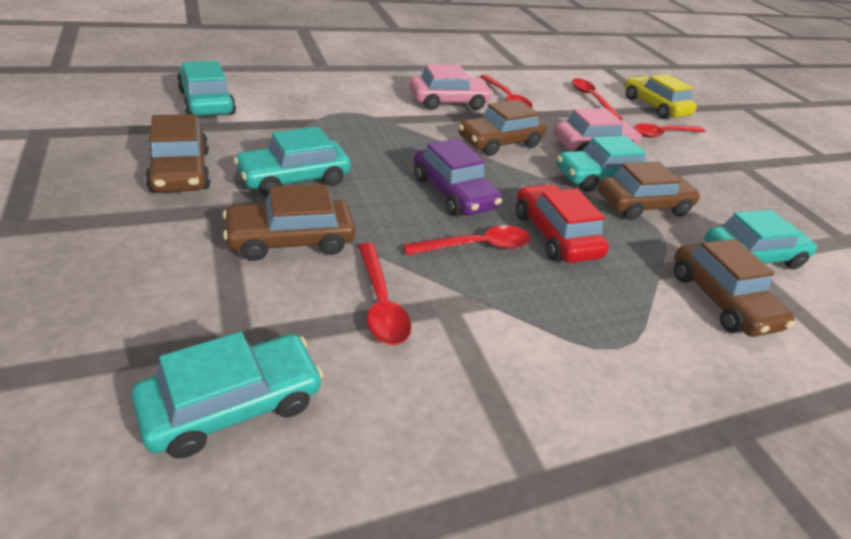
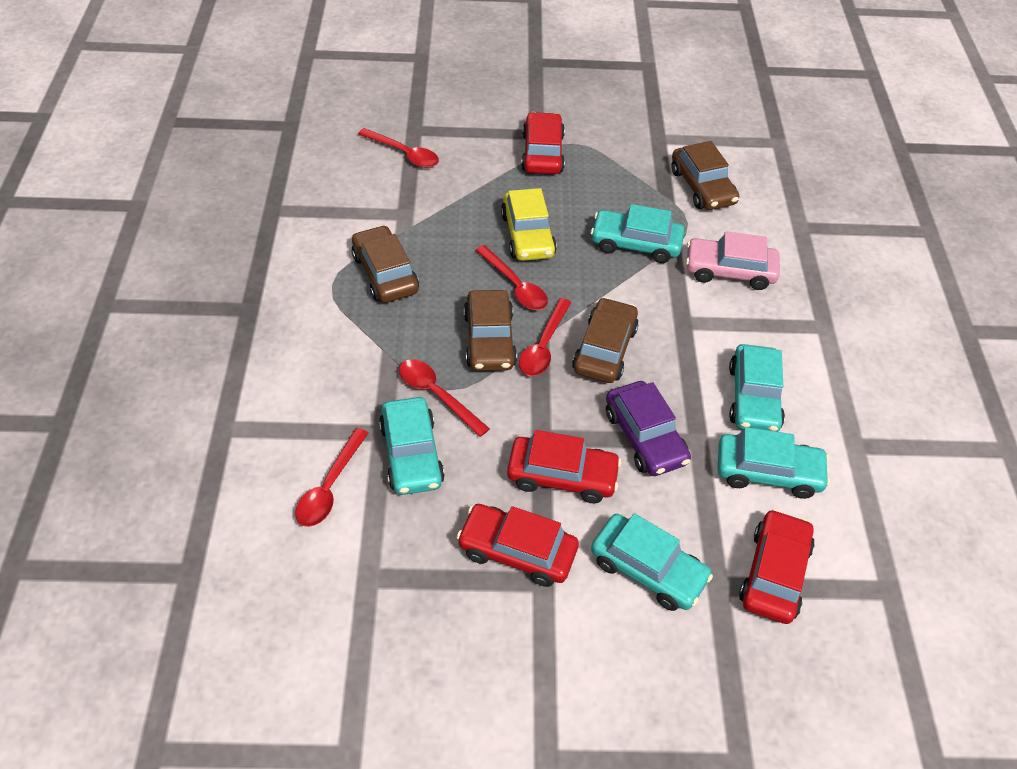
brown car: 5 -> 4
pink car: 2 -> 1
red car: 1 -> 4

